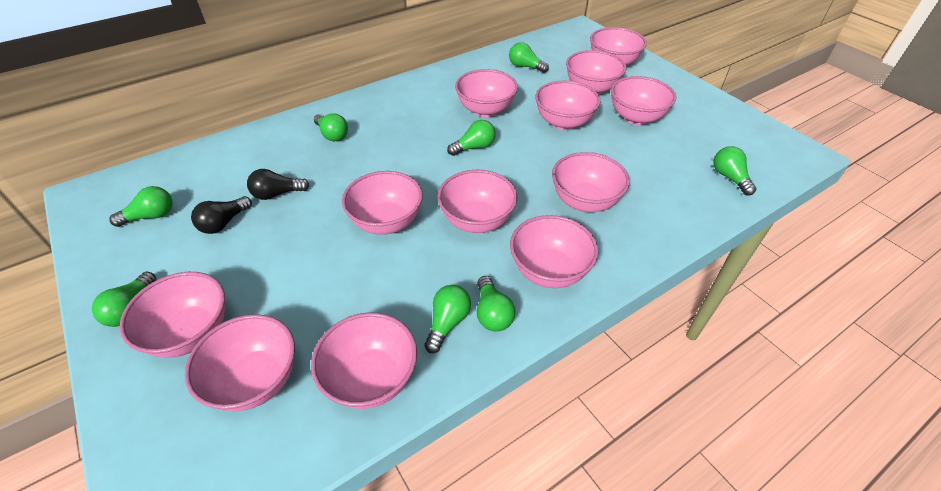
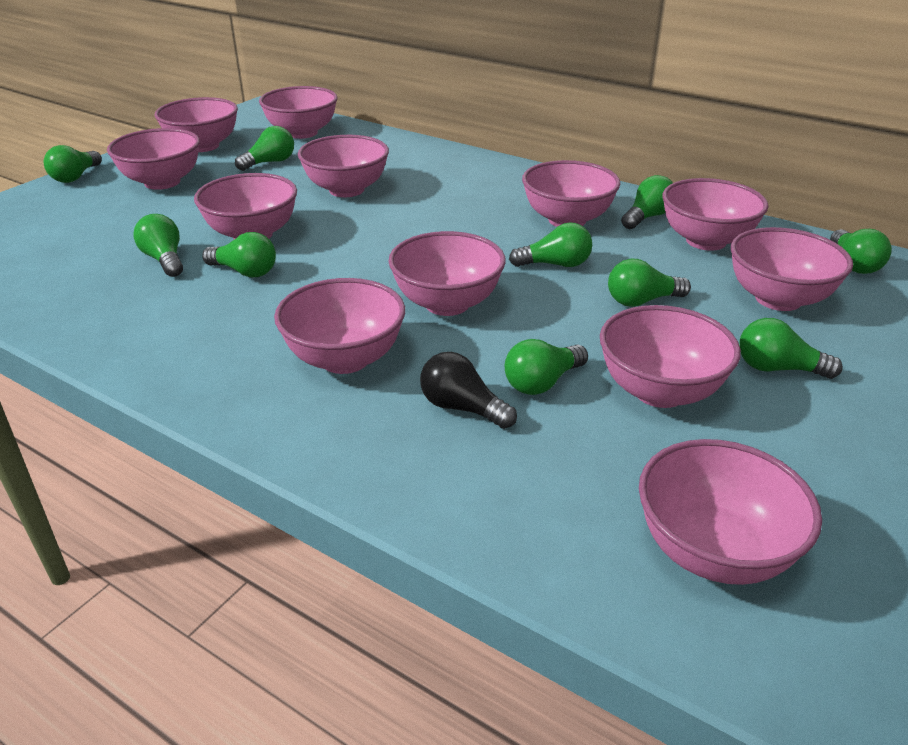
black light bulb: 2 -> 1
green light bulb: 8 -> 10

